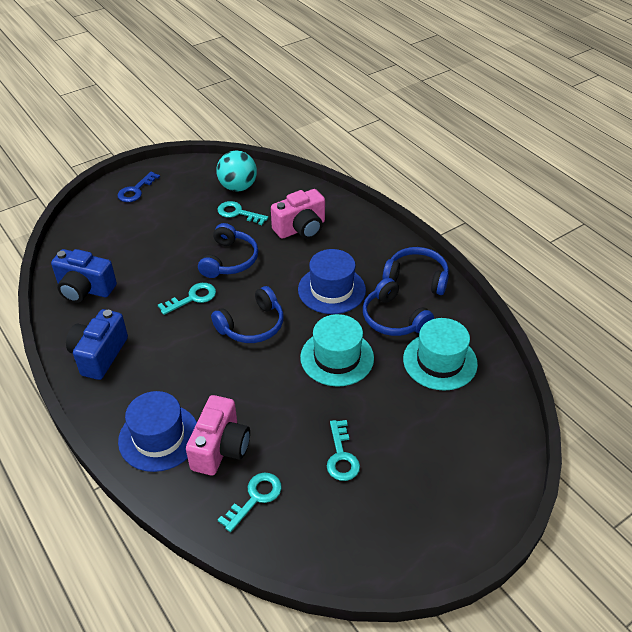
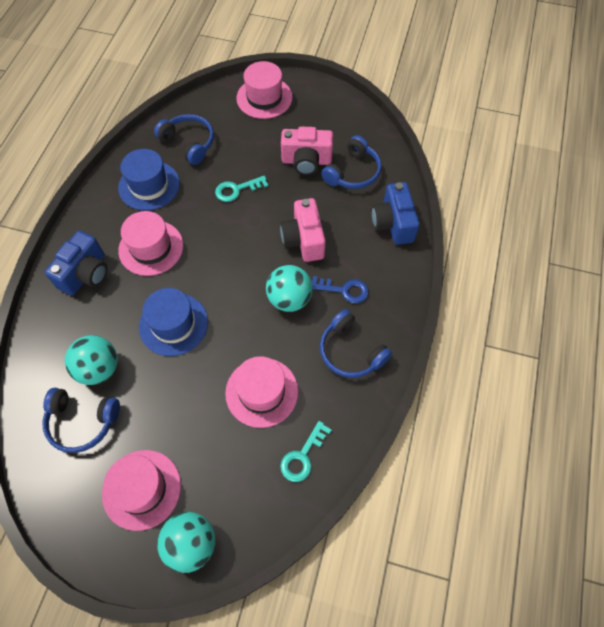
pink hat: 0 -> 4
turquoise ball: 1 -> 3
turquoise hat: 2 -> 0
turquoise key: 4 -> 2

